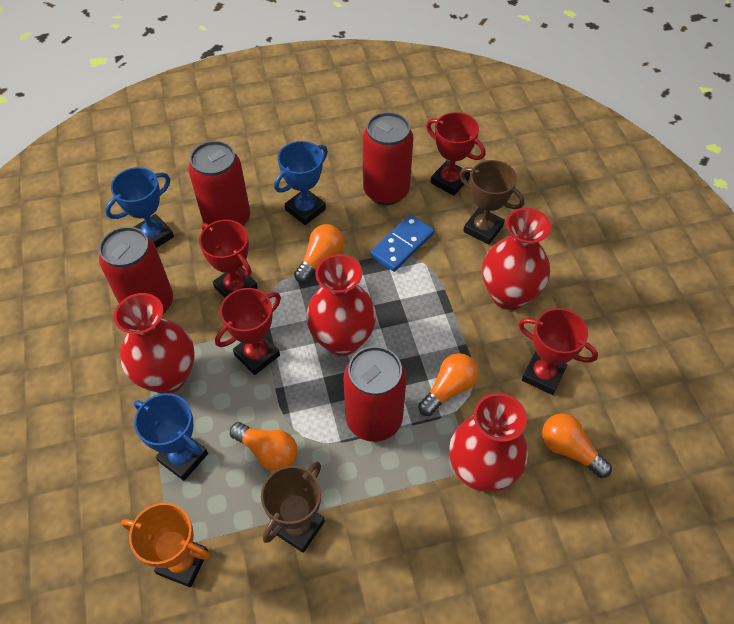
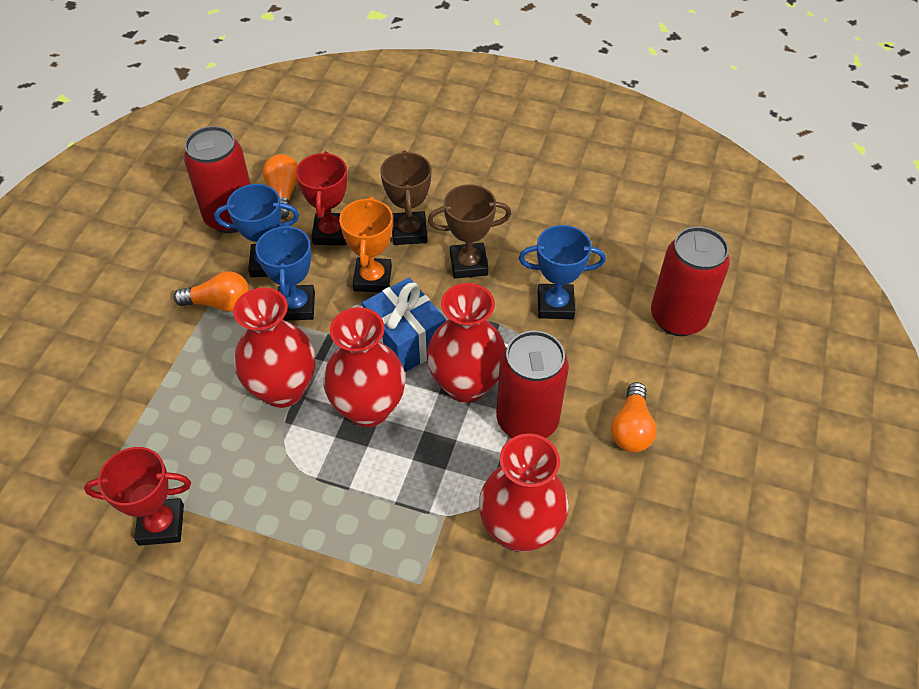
blue domino: 1 -> 0
blue gift: 0 -> 1
orange light bulb: 4 -> 3
red can: 4 -> 3
red trophy: 4 -> 2

